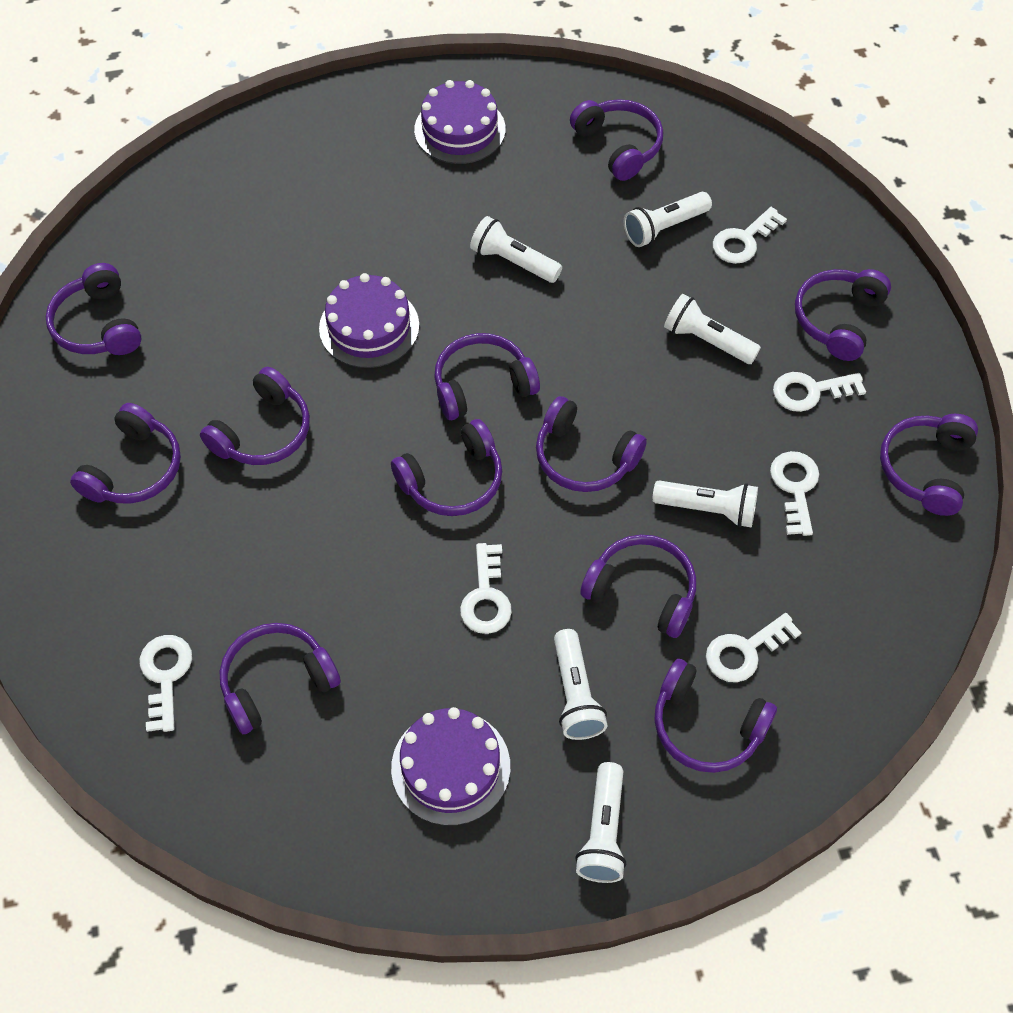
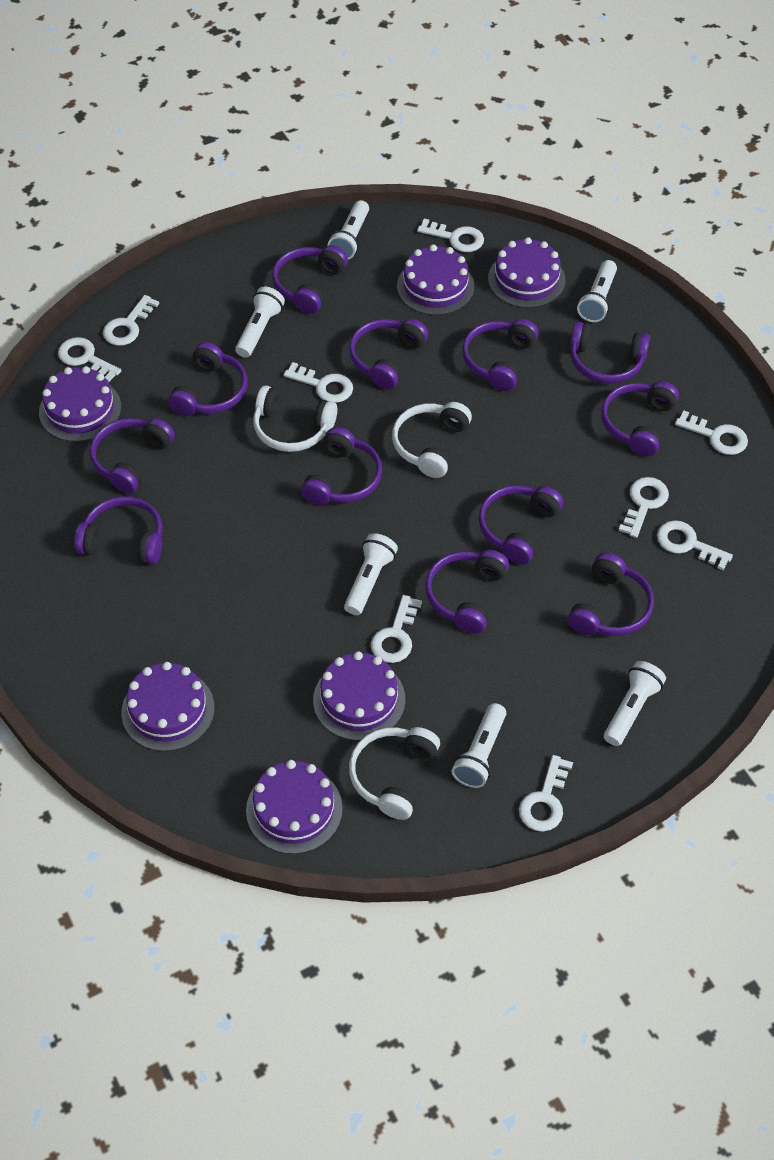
purple cake: 3 -> 6
white headphones: 0 -> 3
white key: 6 -> 9

